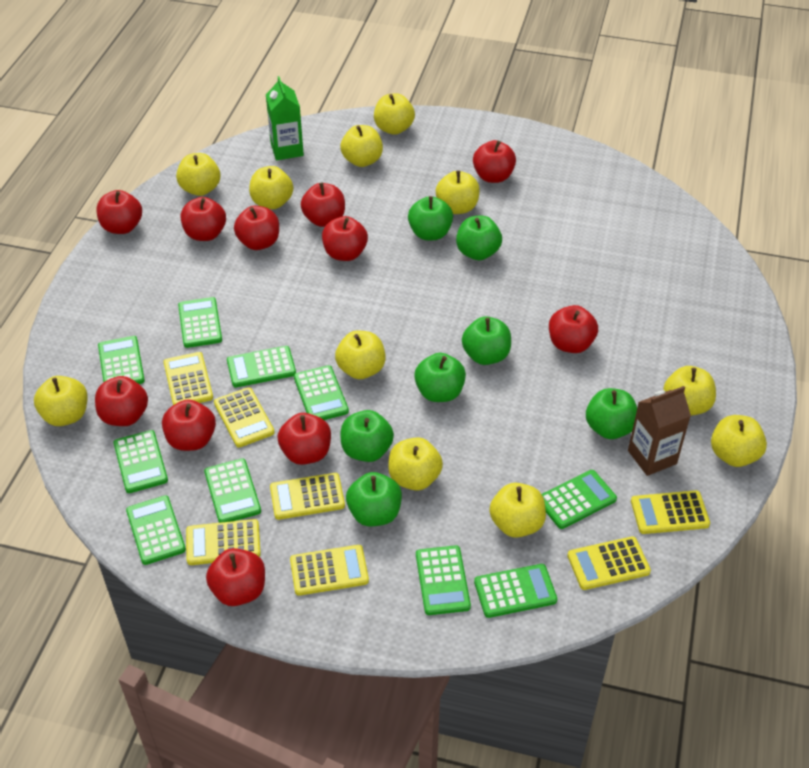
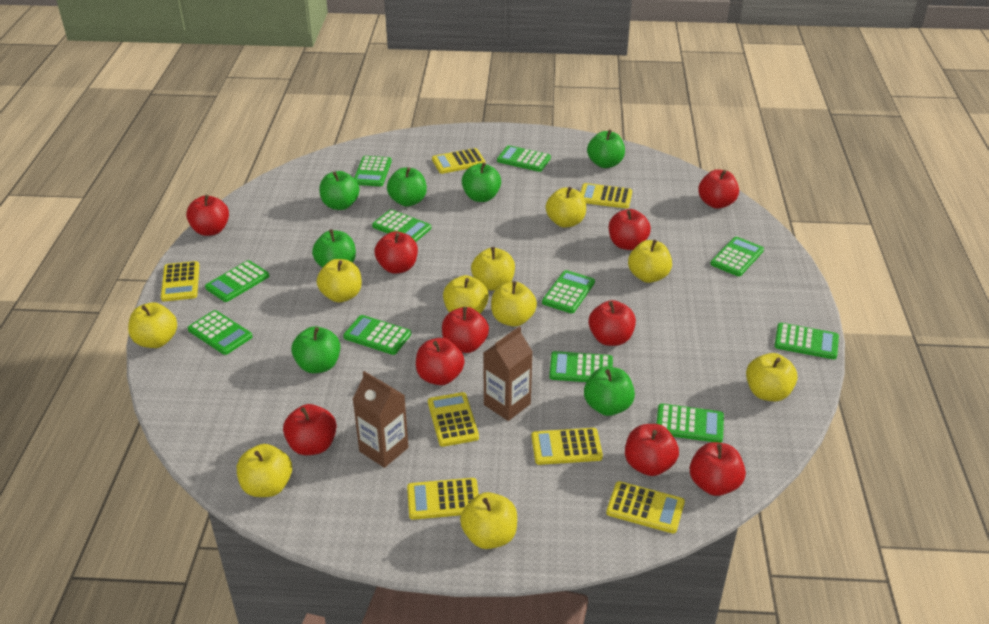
brown carton: 1 -> 2
green calculator: 10 -> 11
green carton: 1 -> 0
red apple: 11 -> 10
yellow apple: 11 -> 10

